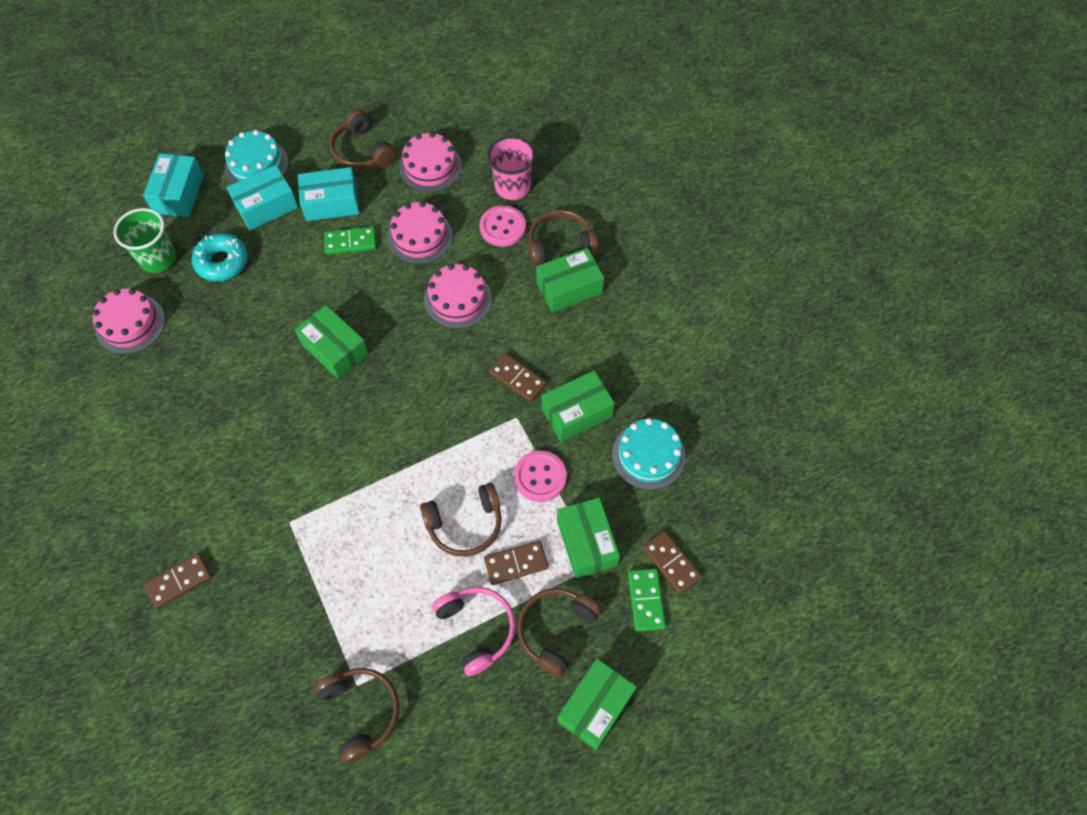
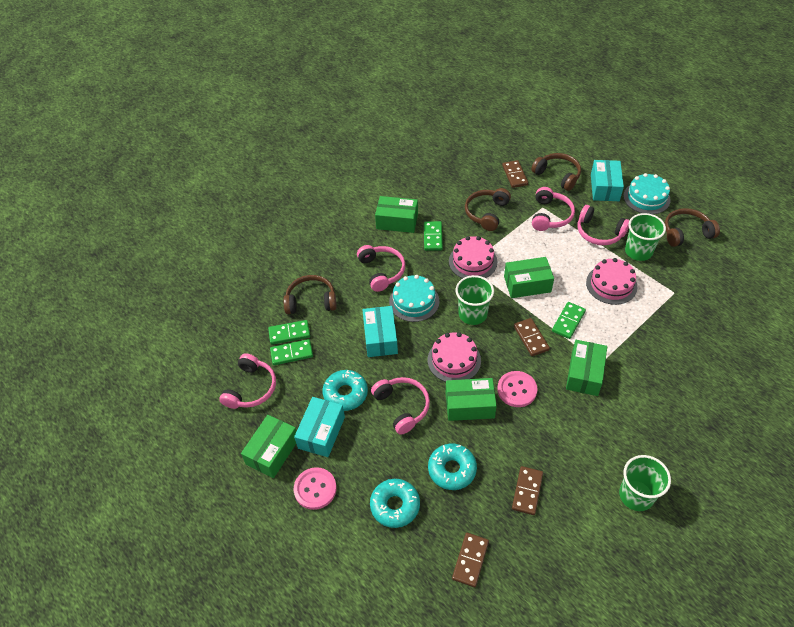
brown headphones: 5 -> 4
green cup: 1 -> 3
green domino: 2 -> 4
pink cake: 4 -> 3
pink cup: 1 -> 0
pink headphones: 1 -> 5
turquoise donut: 1 -> 3

